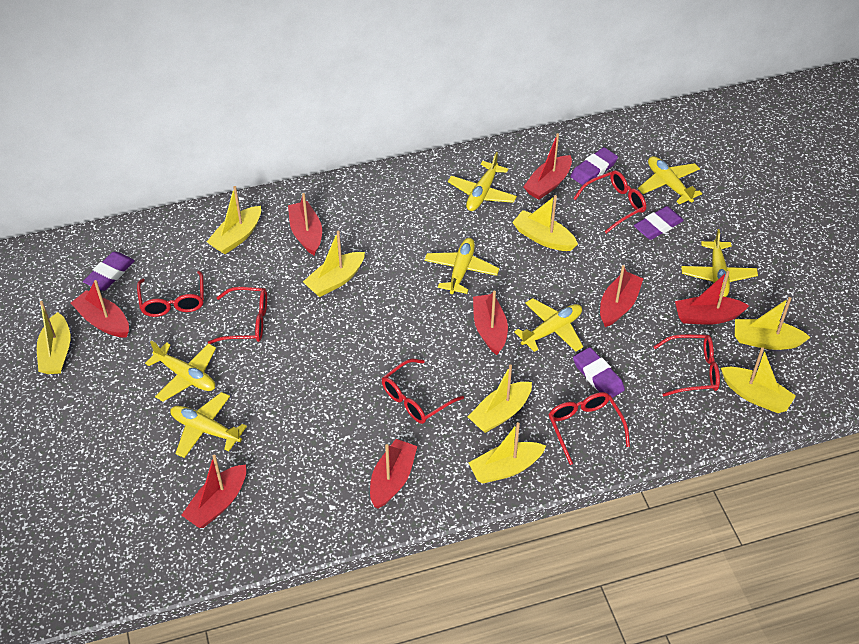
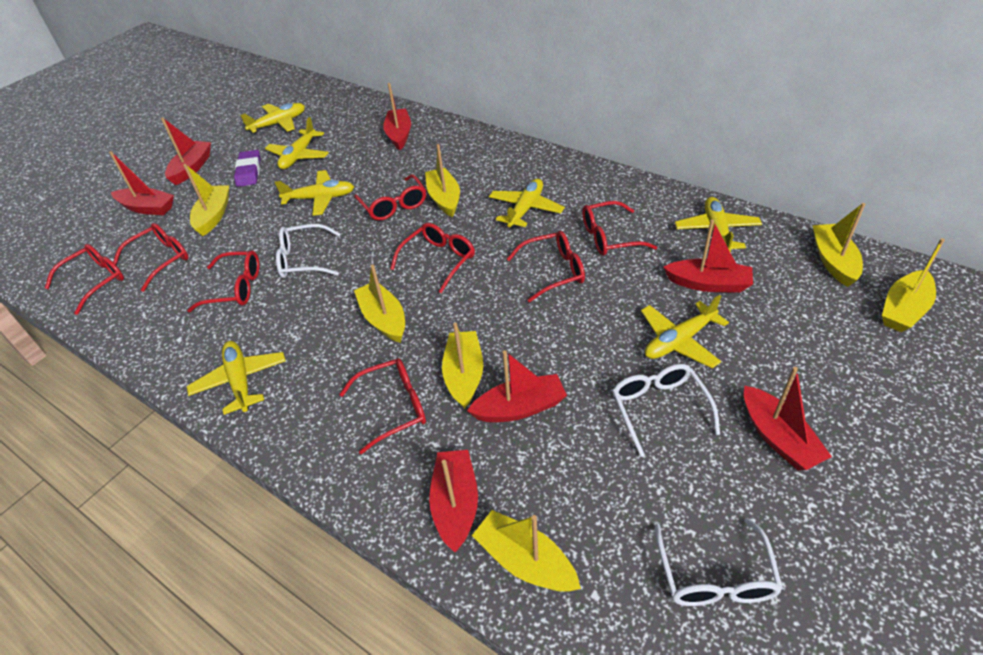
purple eraser: 4 -> 1
red boat: 8 -> 7
red glasses: 6 -> 8
white glasses: 0 -> 3
yellow boat: 8 -> 7

